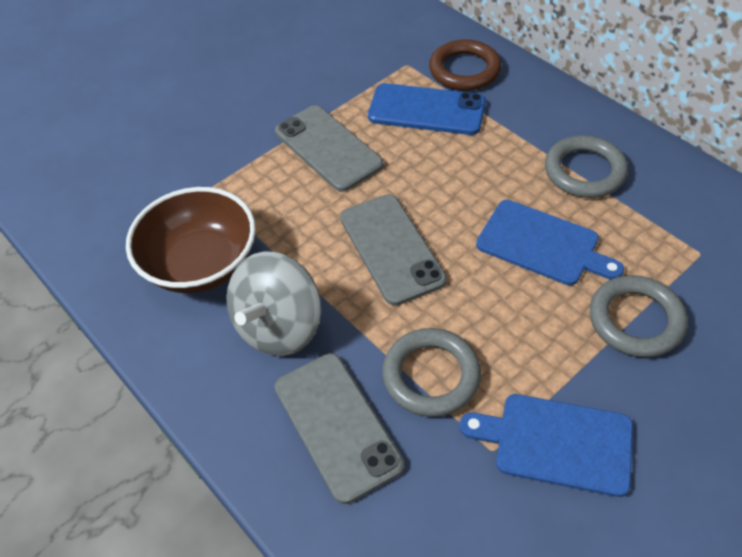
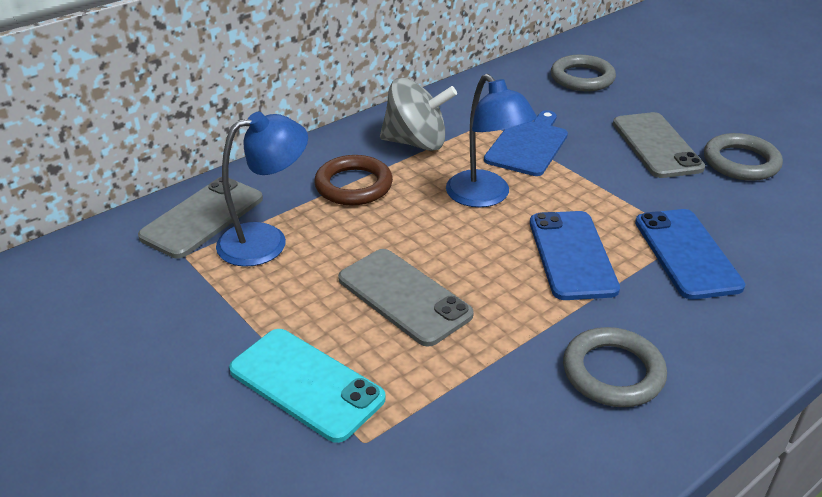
blue cutting board: 2 -> 1
blue lamp: 0 -> 2
blue phone: 1 -> 2
brown bowl: 1 -> 0
turquoise phone: 0 -> 1

